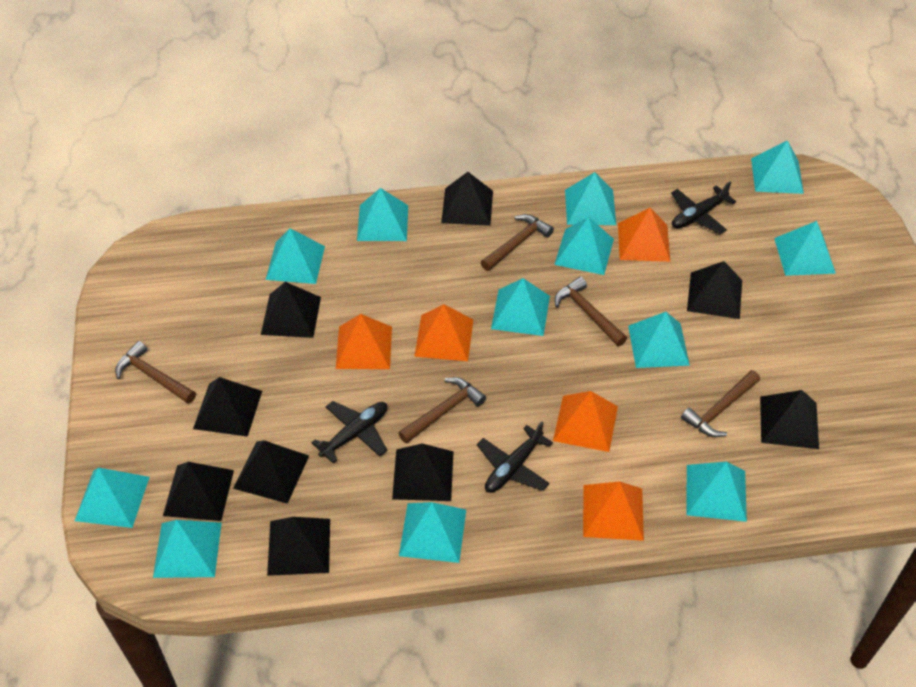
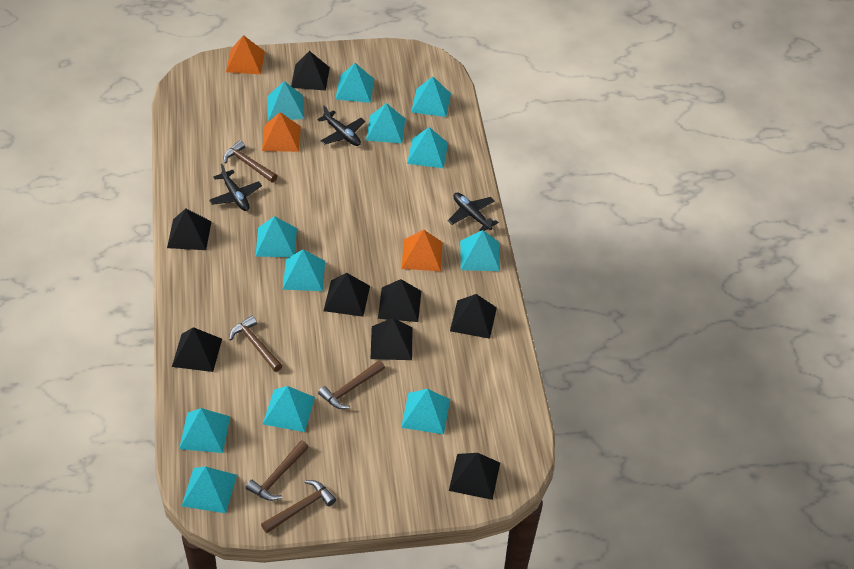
black pyramid: 9 -> 8
orange pyramid: 5 -> 3

